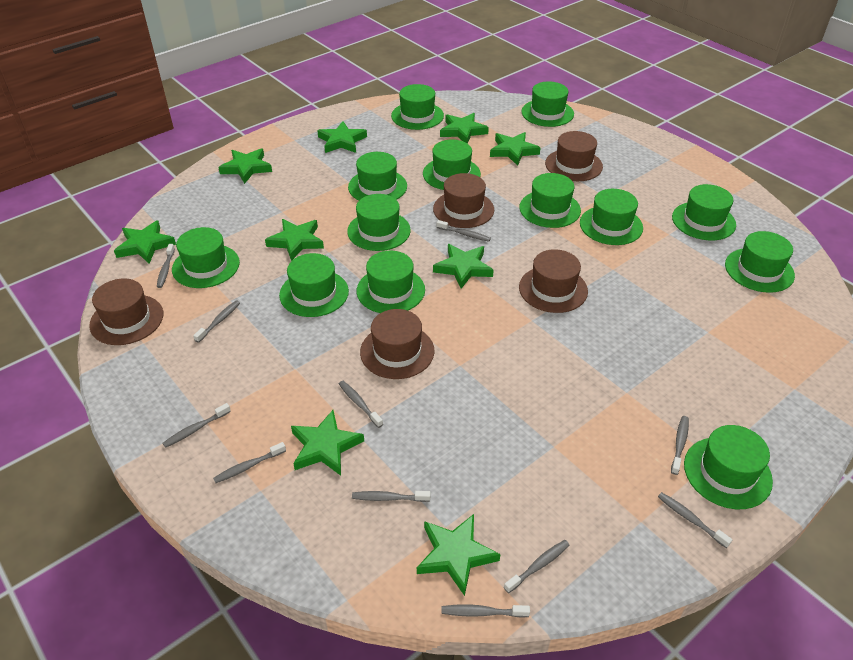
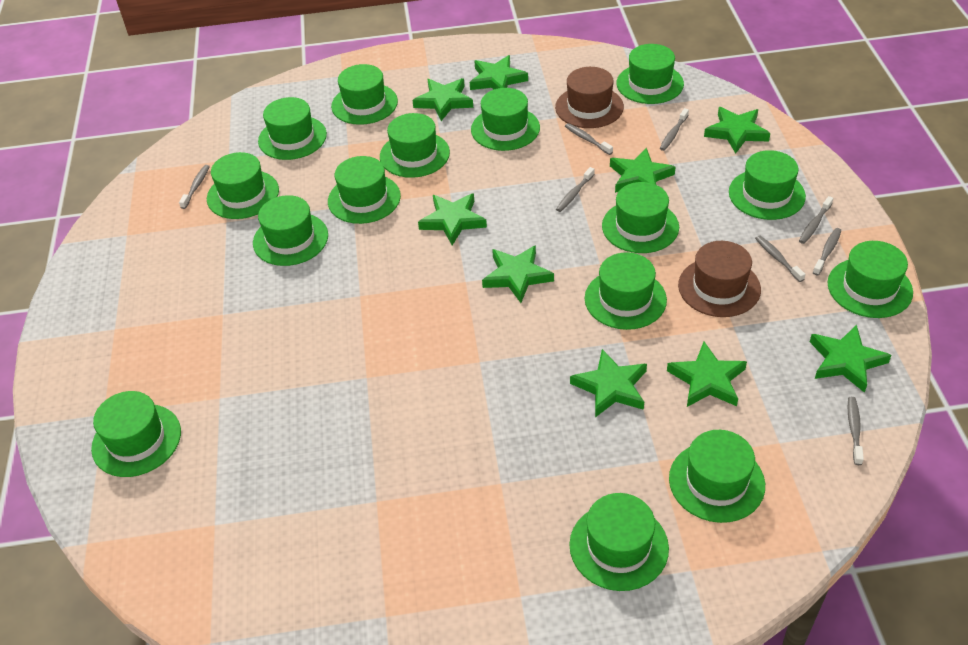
brown hat: 5 -> 2
green hat: 13 -> 15
grey toothbrush: 11 -> 8

